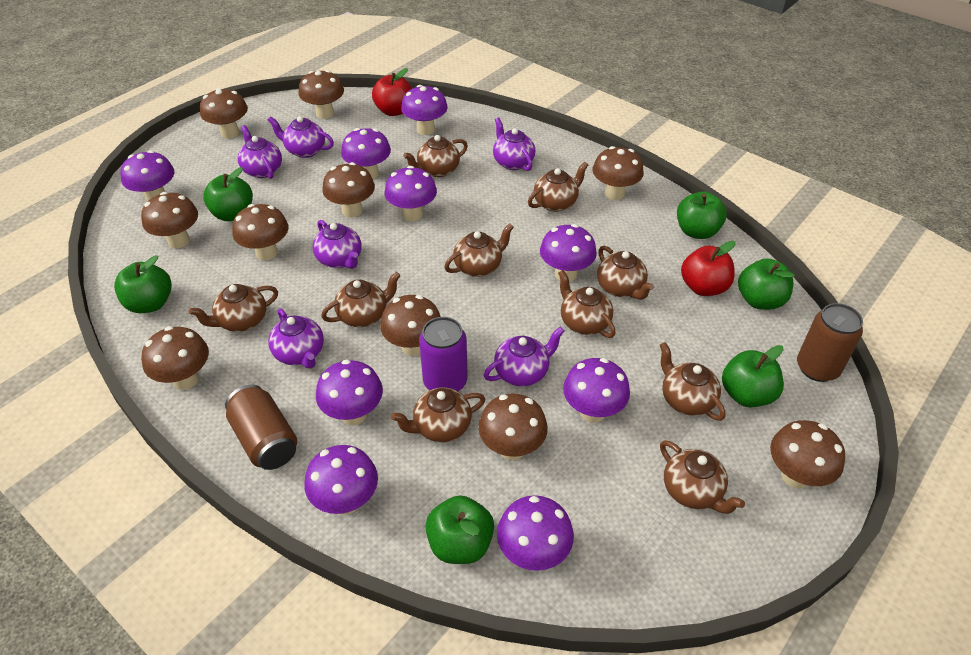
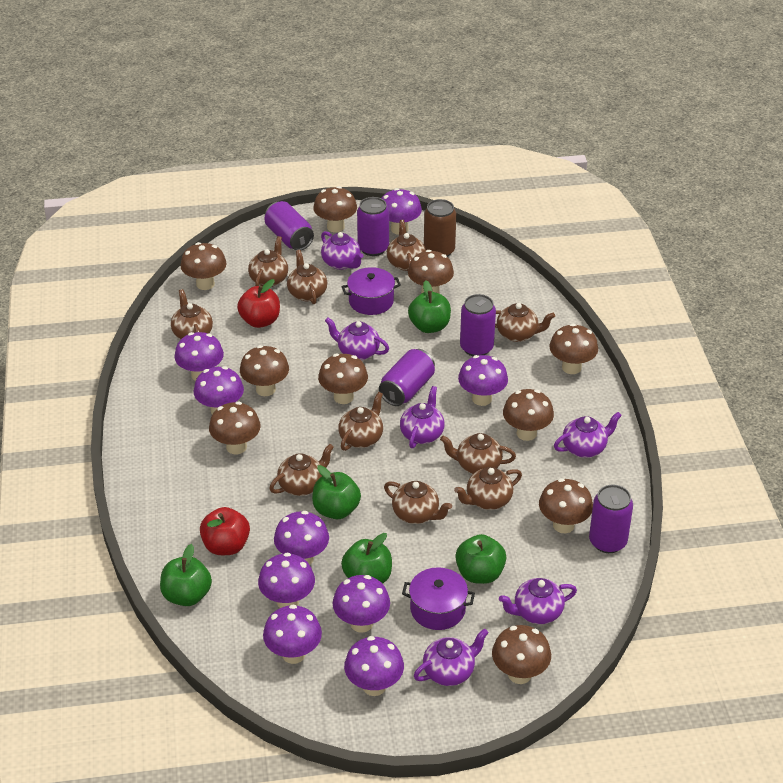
brown can: 2 -> 1
green apple: 6 -> 5
purple can: 1 -> 5
purple pot: 0 -> 2

